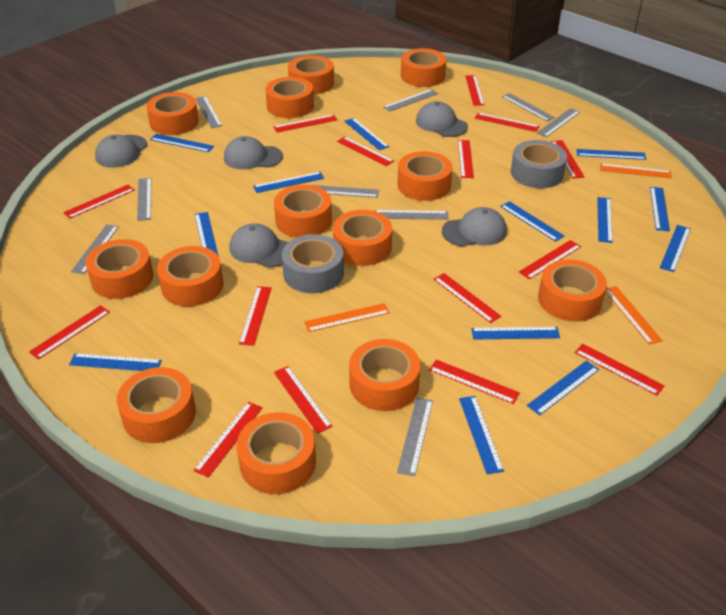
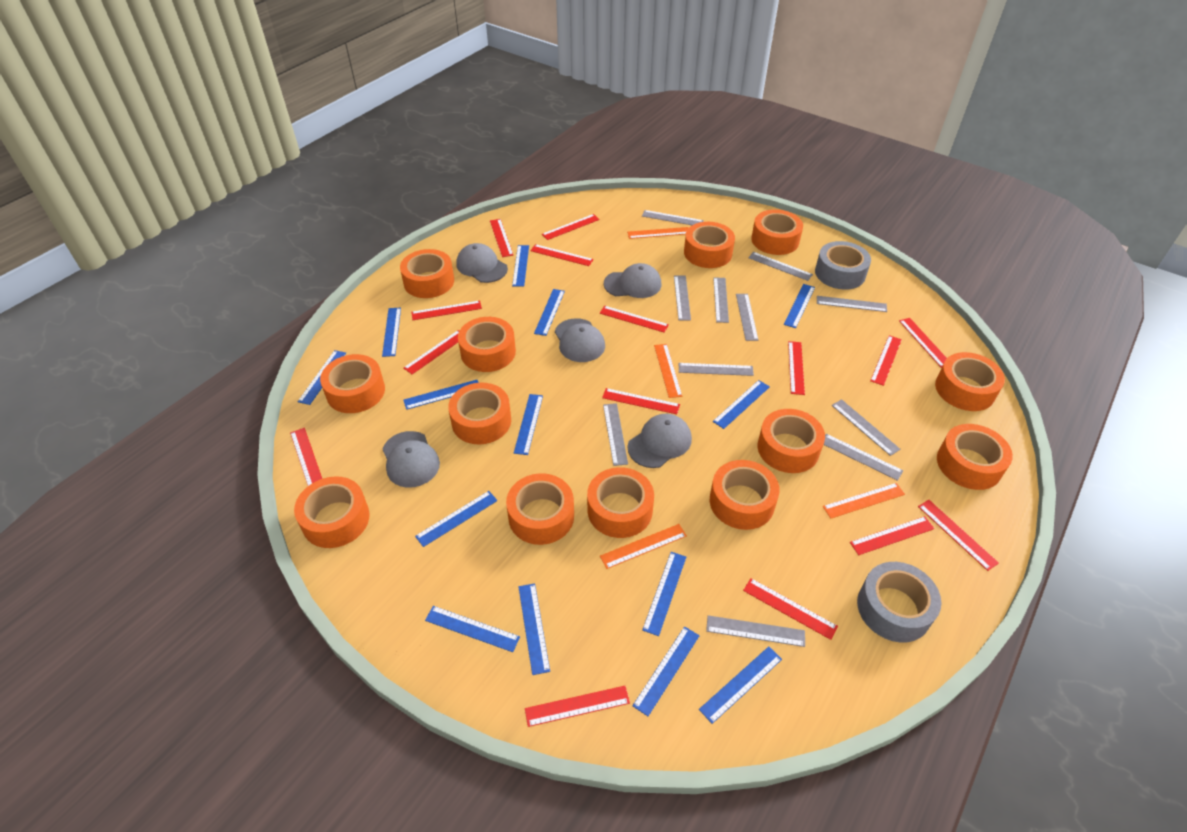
blue ruler: 13 -> 14
grey ruler: 9 -> 11
orange ruler: 3 -> 4

